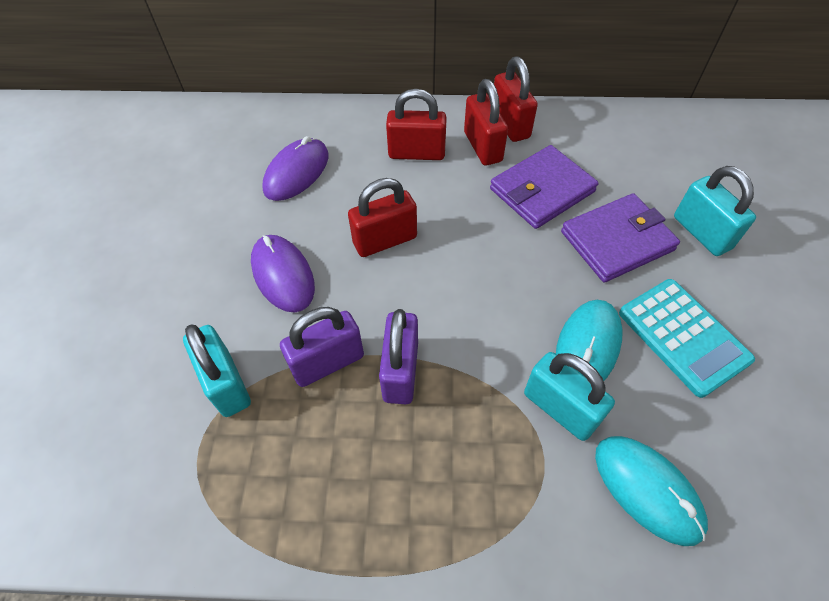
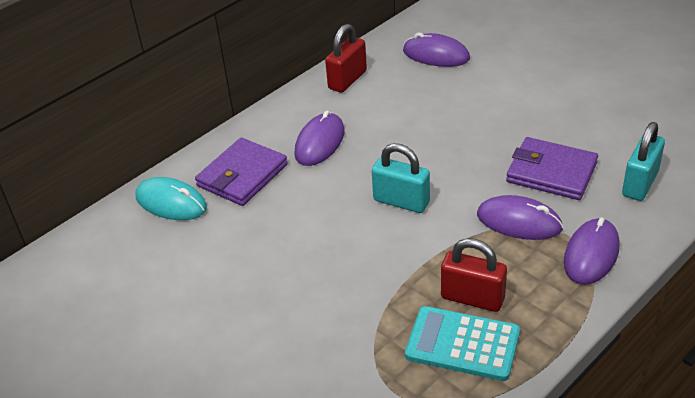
purple mouse: 2 -> 4
purple padlock: 2 -> 0
red padlock: 4 -> 2
turquoise mouse: 2 -> 1
turquoise padlock: 3 -> 2

